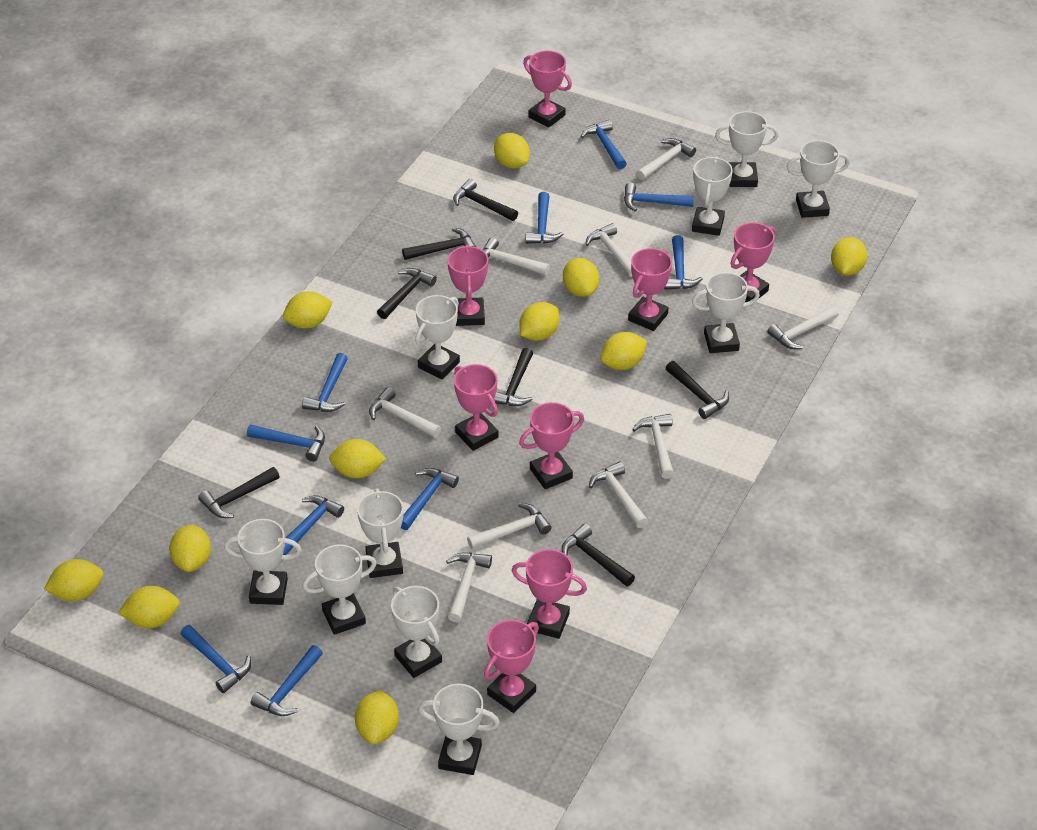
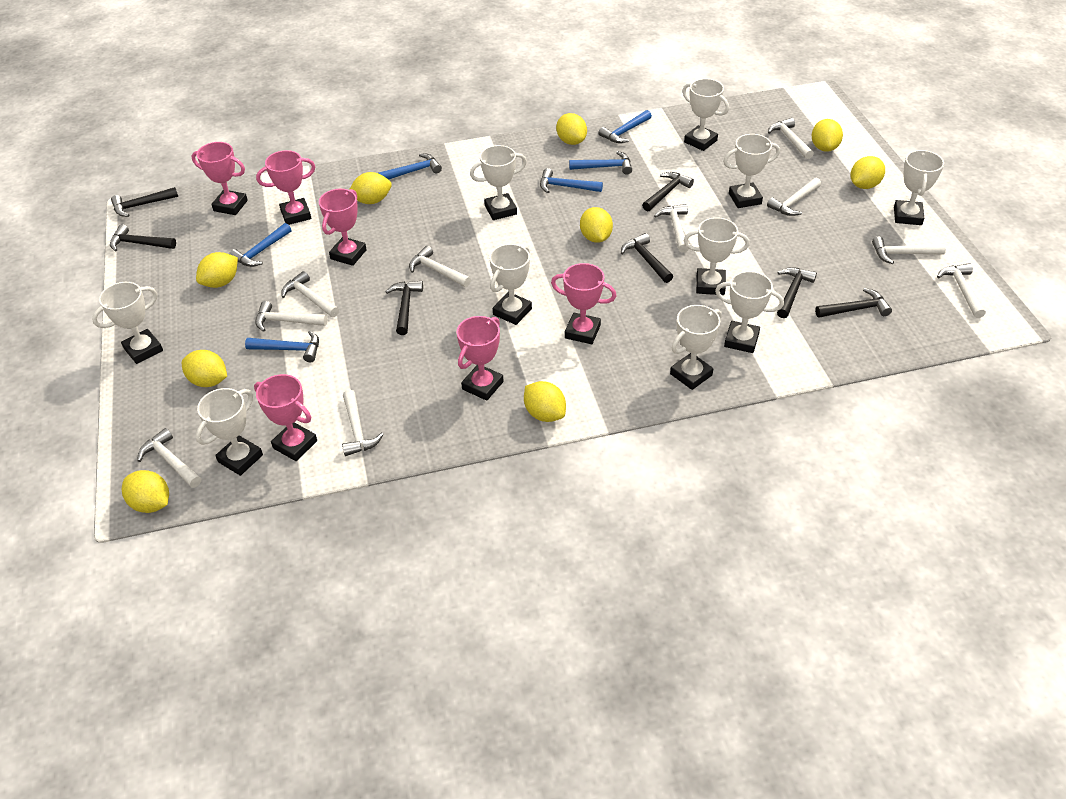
blue hammer: 10 -> 6
pink trophy: 8 -> 6
white hammer: 9 -> 10
yellow lemon: 11 -> 9

